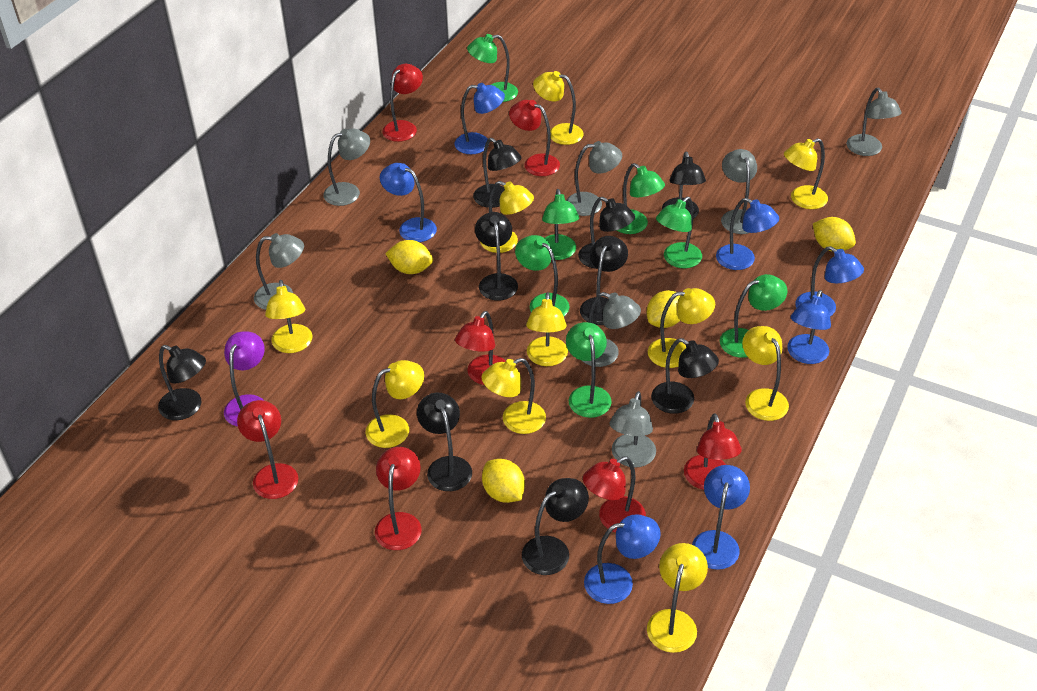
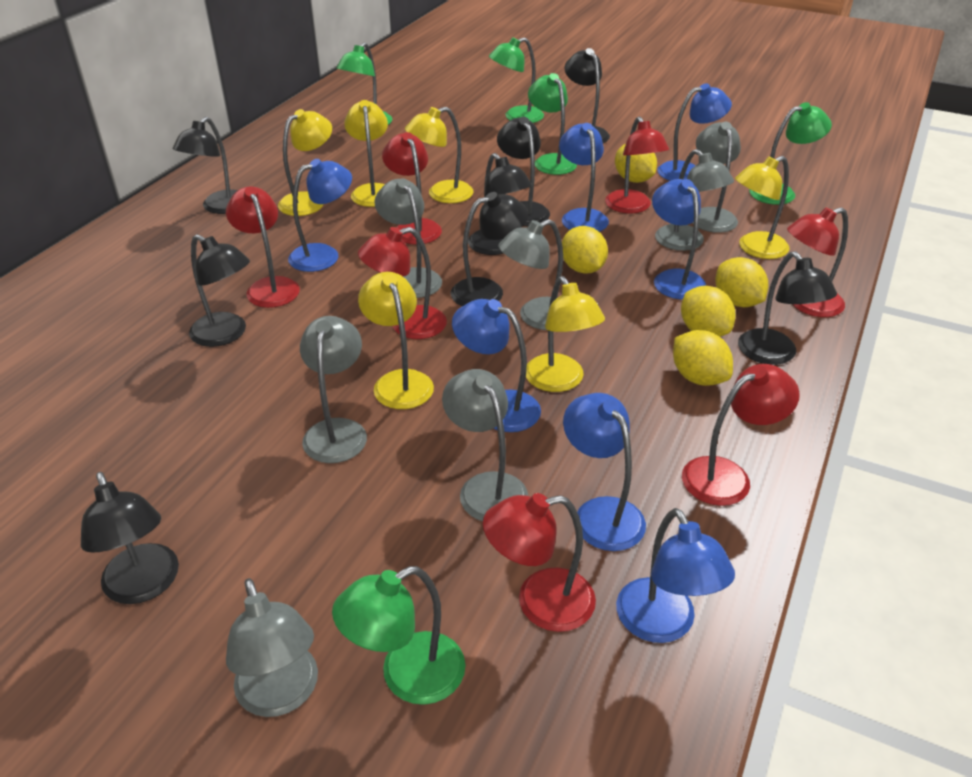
black lamp: 9 -> 8
green lamp: 7 -> 5
purple lamp: 1 -> 0
yellow lamp: 10 -> 6
yellow lemon: 4 -> 5

